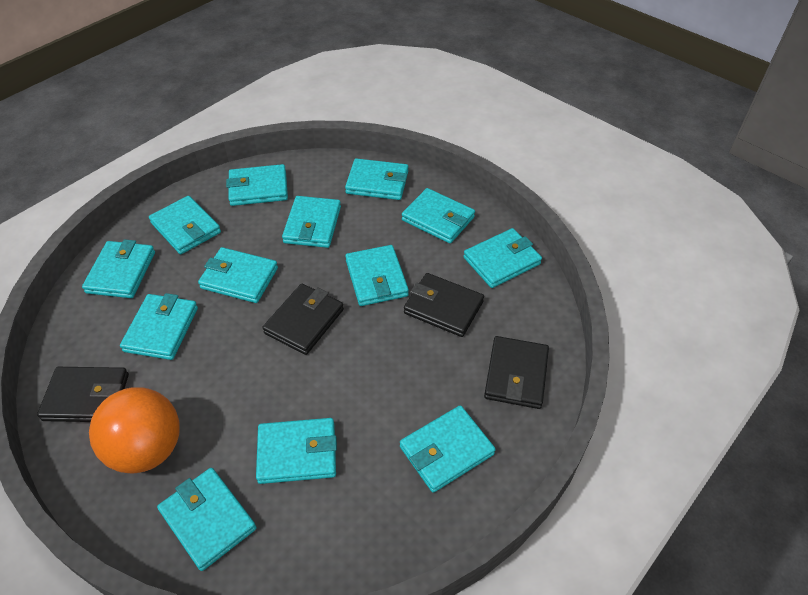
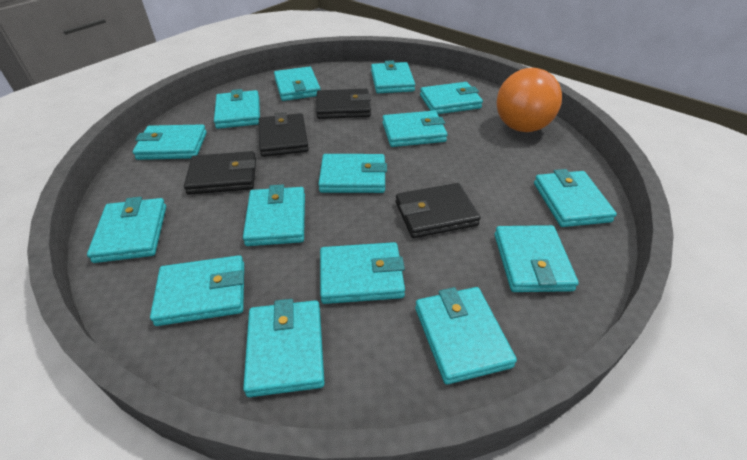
turquoise wallet: 13 -> 15

